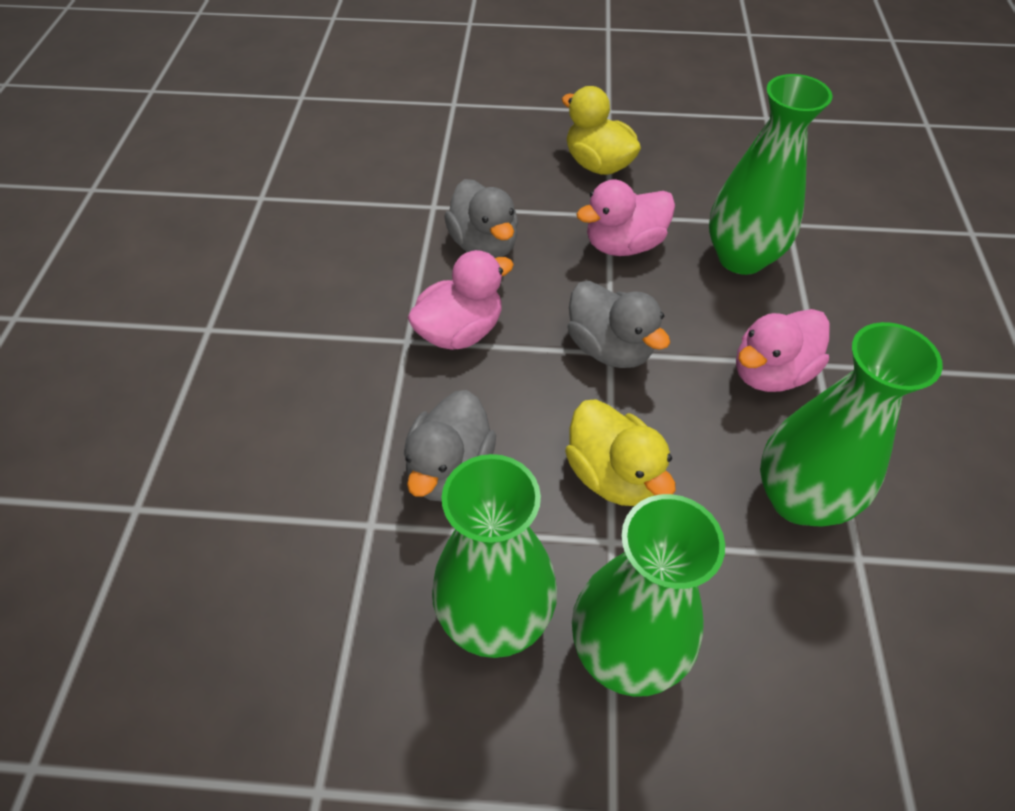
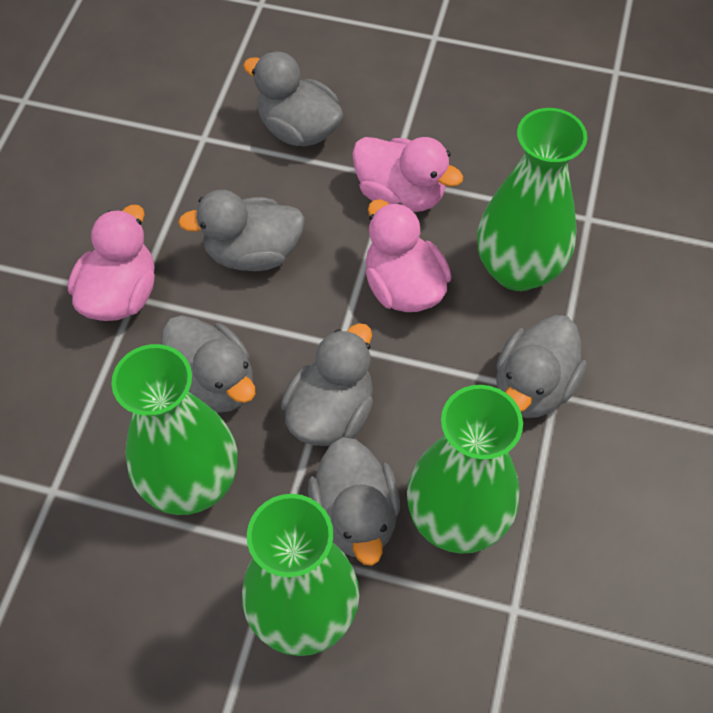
grey duck: 3 -> 6
yellow duck: 2 -> 0

